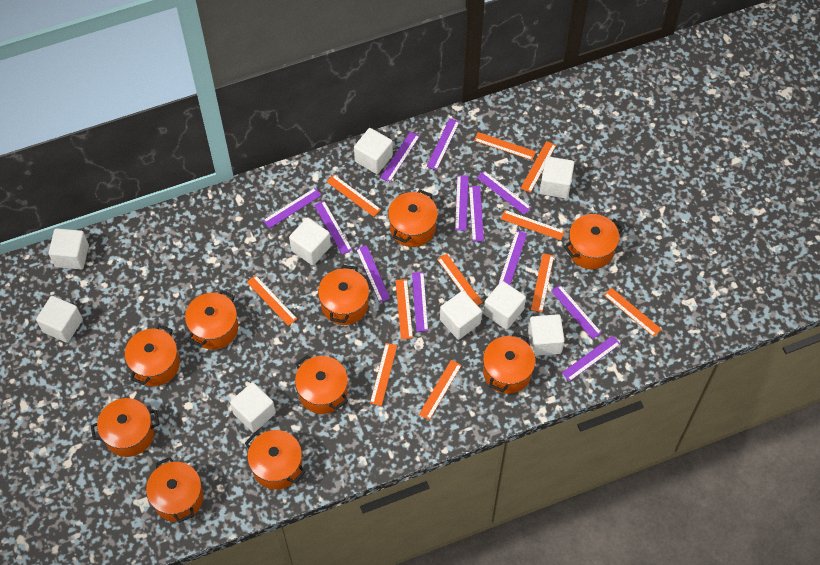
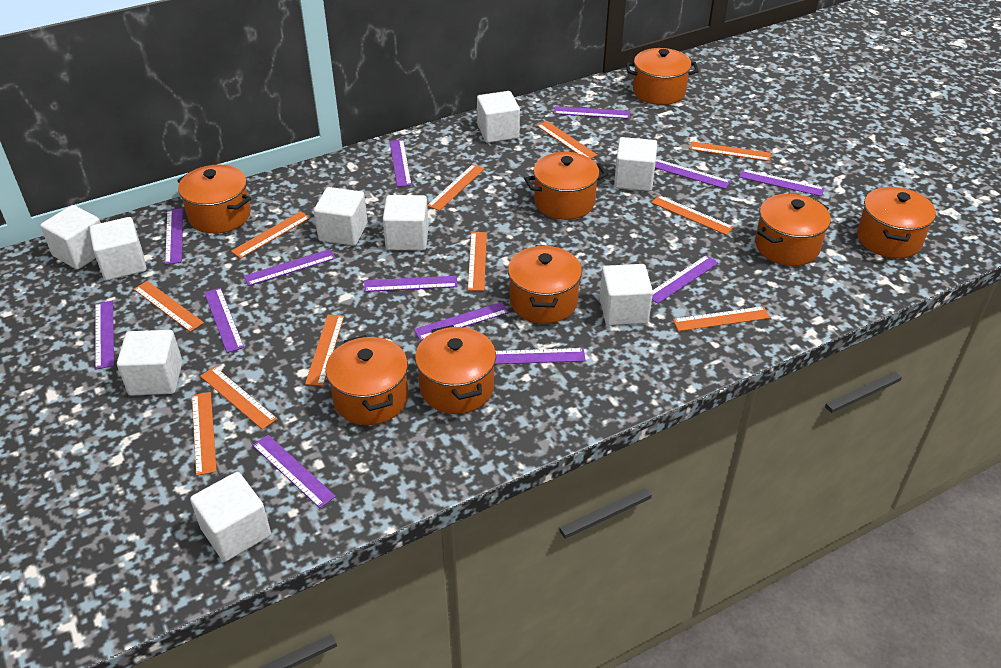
orange pot: 10 -> 8
purple ruler: 12 -> 13

